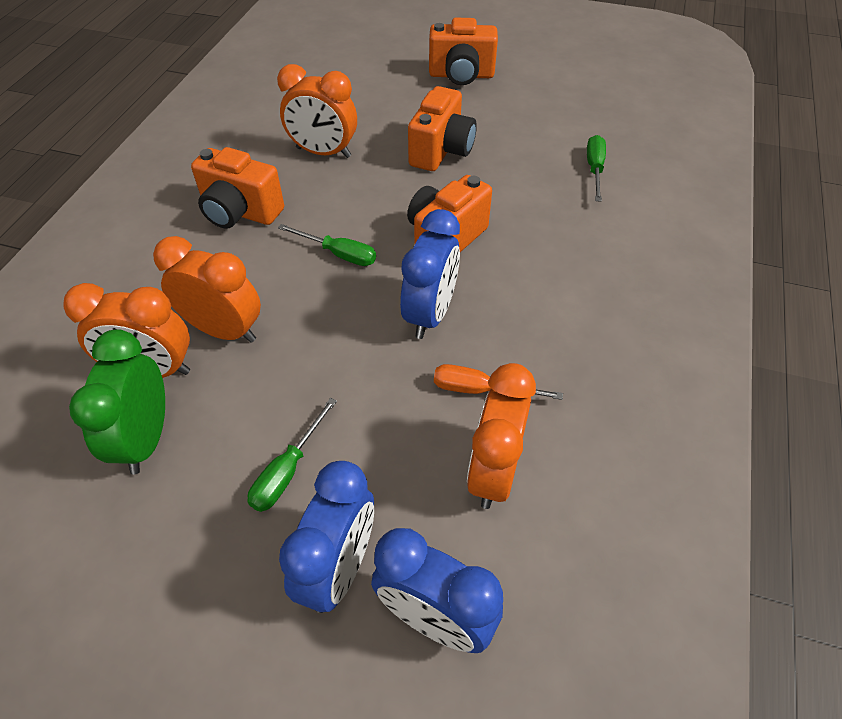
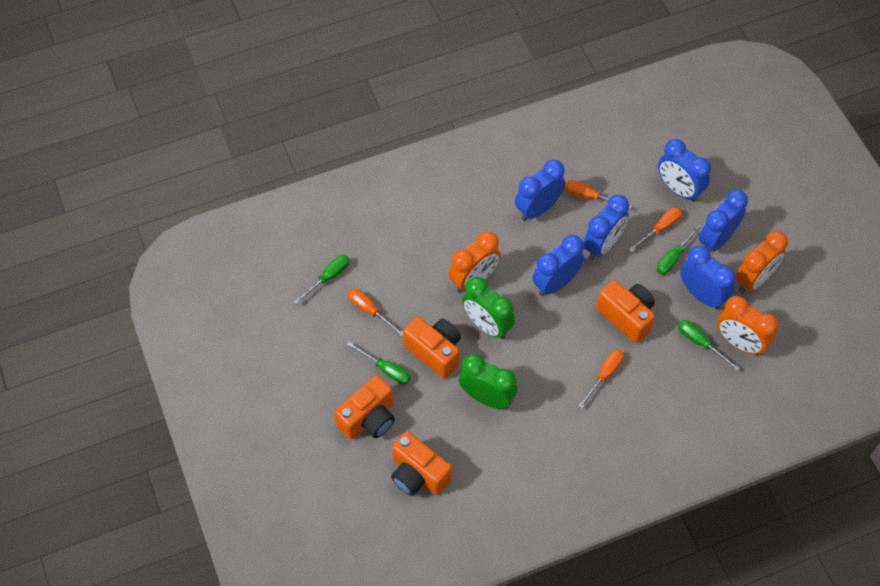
blue clock: 3 -> 6
green clock: 1 -> 2
green screwdriver: 3 -> 4
orange clock: 4 -> 3
orange screwdriver: 1 -> 4

